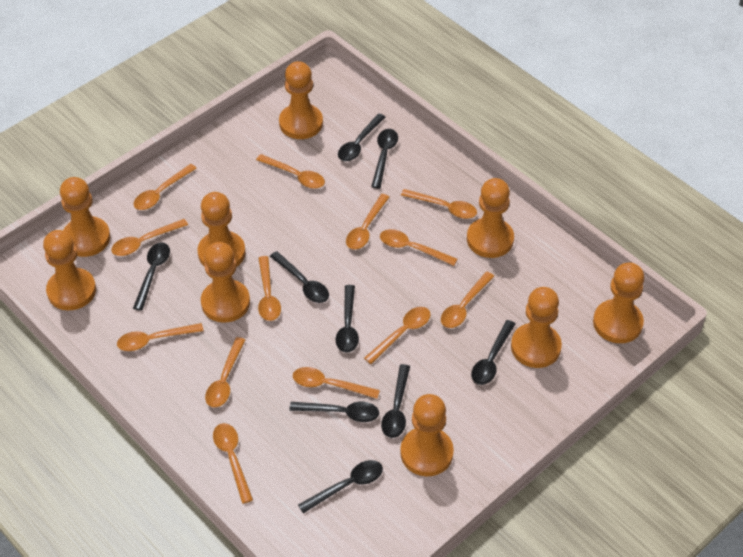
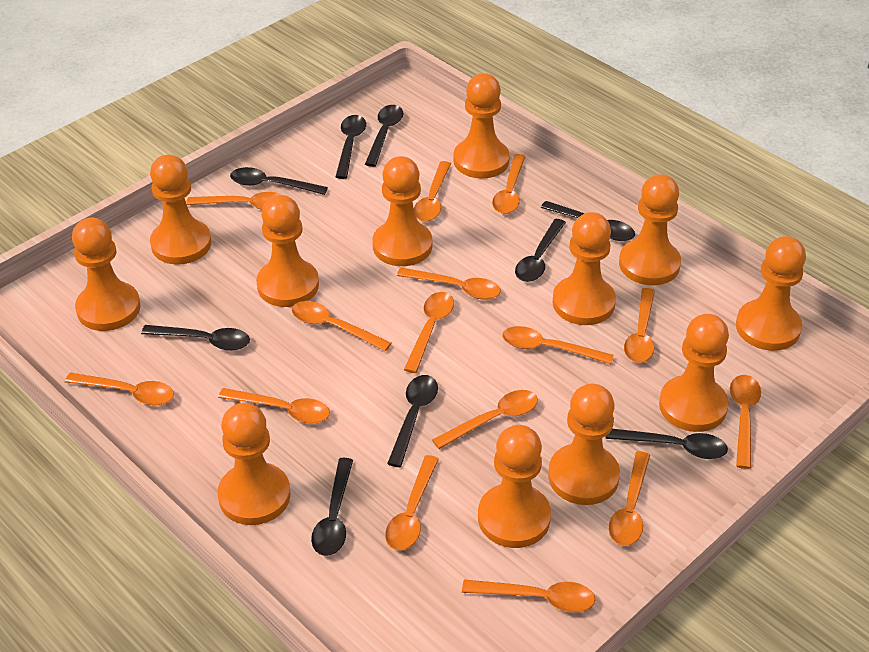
orange pawn: 9 -> 12
orange spoon: 13 -> 15

